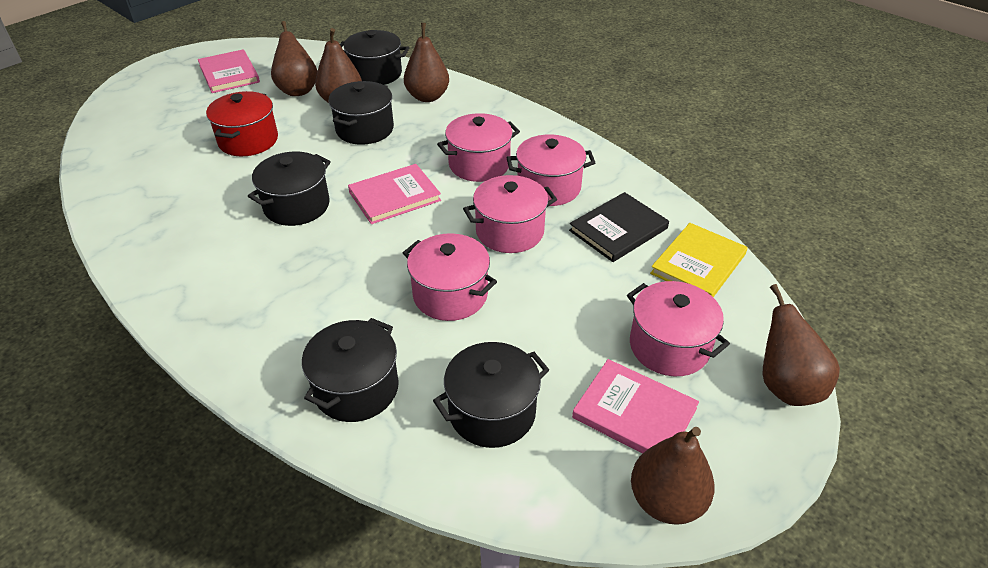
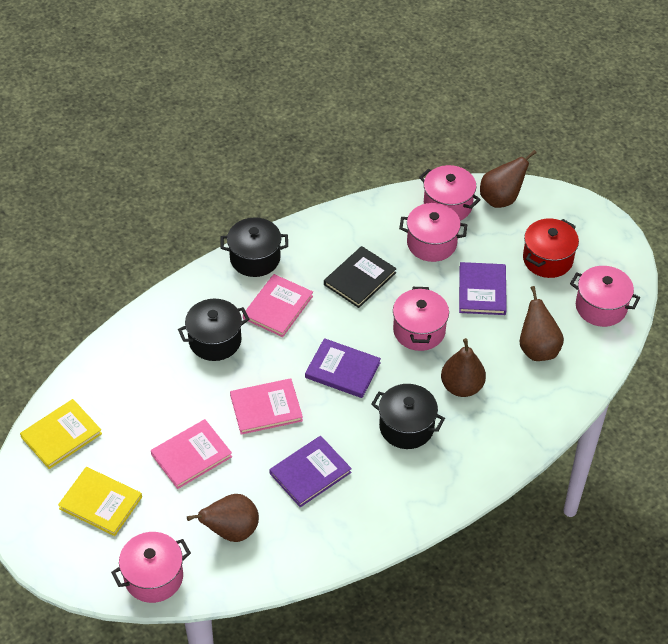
black pot: 5 -> 3
brown pear: 5 -> 4
purple book: 0 -> 3
yellow book: 1 -> 2

